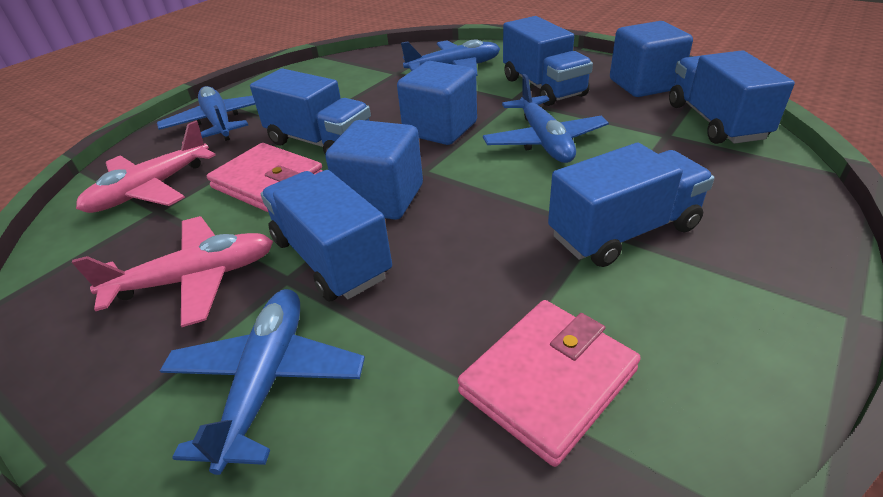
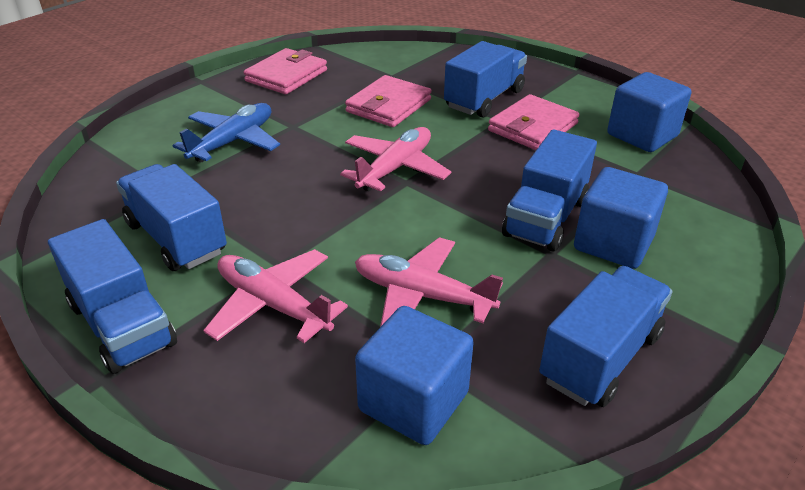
blue plane: 4 -> 1
pink plane: 2 -> 3
pink wallet: 2 -> 3

